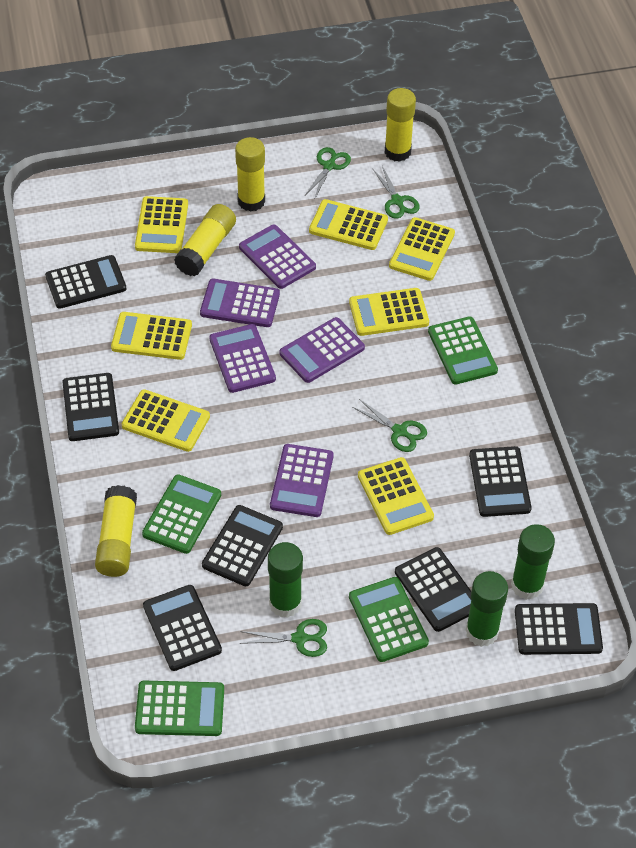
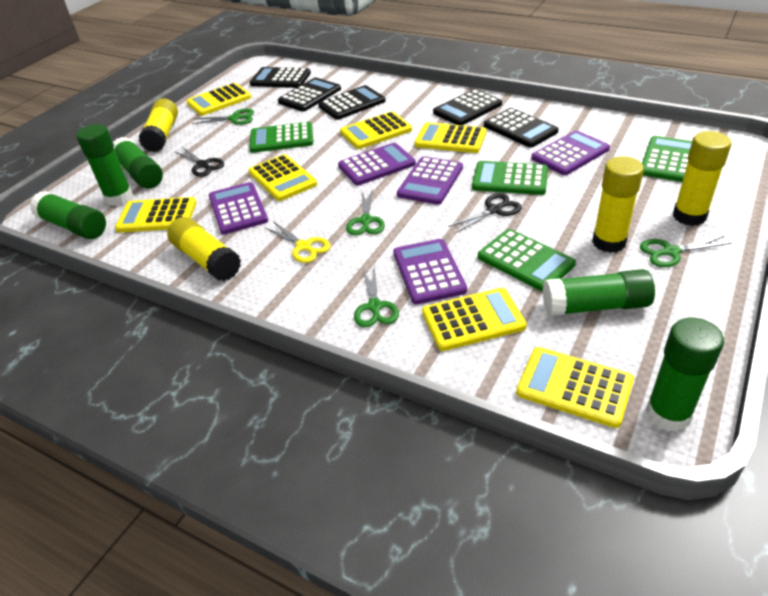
black calculator: 7 -> 5
black scissors: 0 -> 2
green glue stick: 3 -> 5
yellow scissors: 0 -> 1

